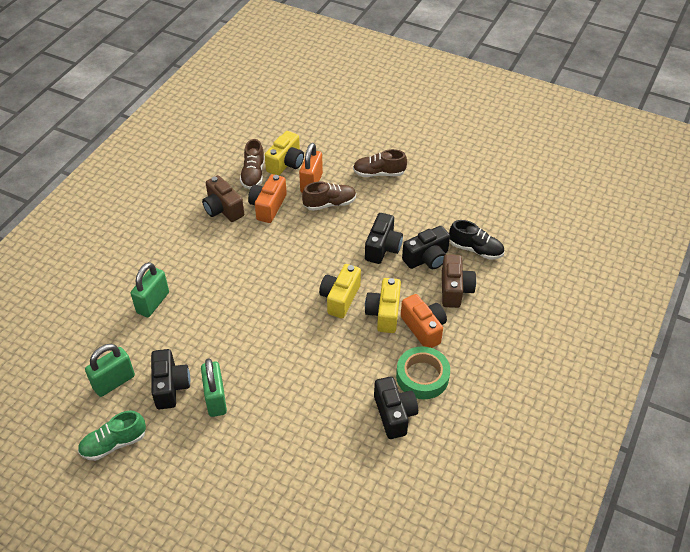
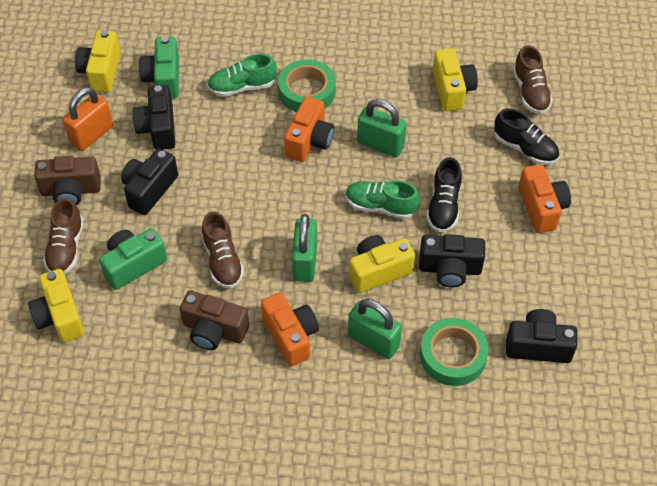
black shoe: 1 -> 2
green camera: 0 -> 2
green shoe: 1 -> 2
green tape: 1 -> 2
orange camera: 2 -> 3
yellow camera: 3 -> 4

